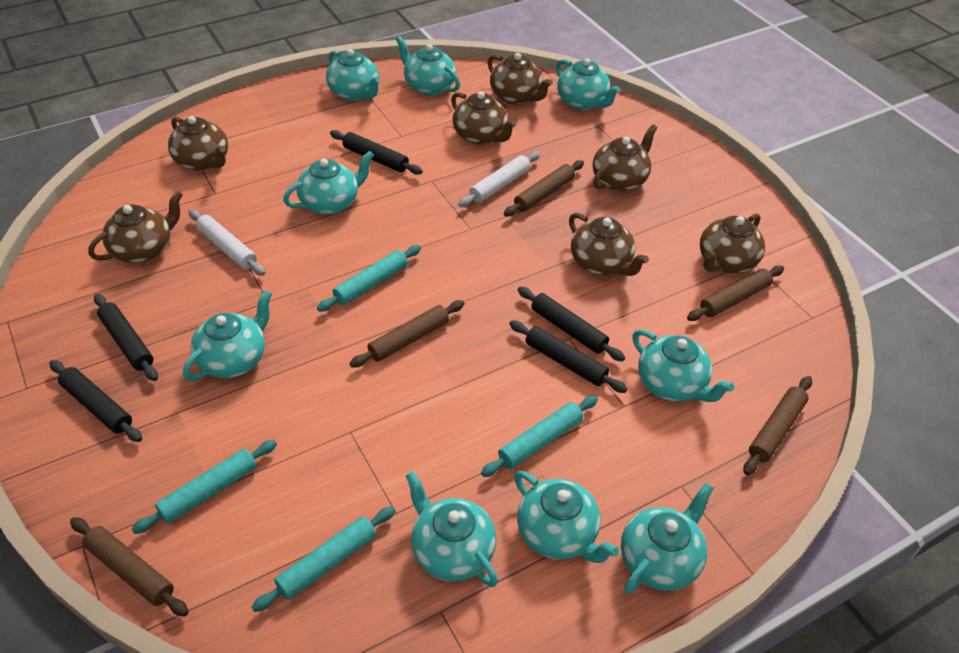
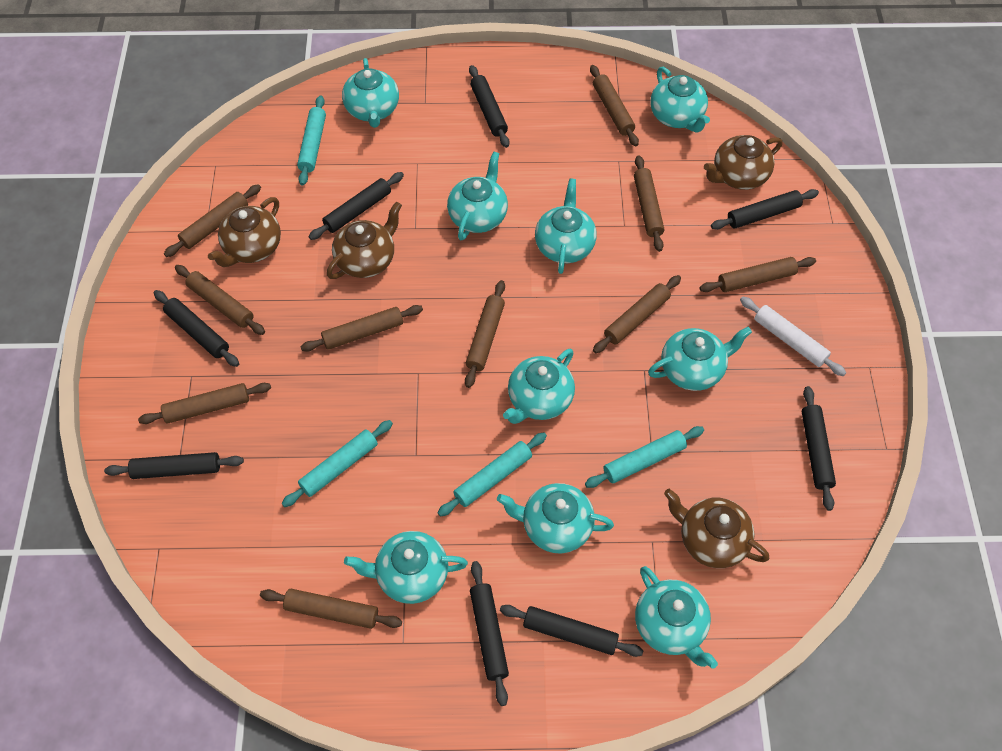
black rolling pin: 5 -> 8
brown rolling pin: 5 -> 10
brown teapot: 7 -> 4
white rolling pin: 2 -> 1

